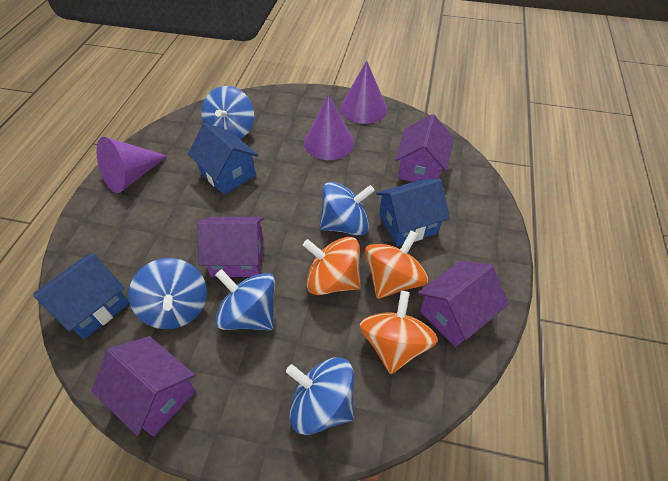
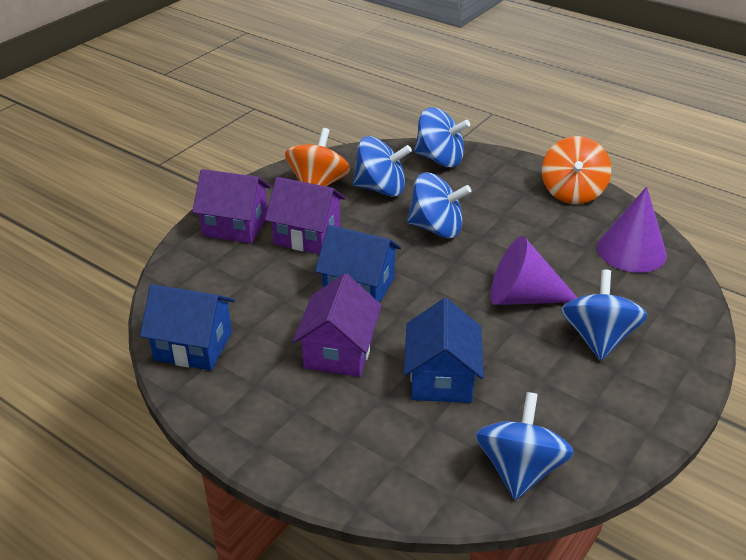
orange spinning top: 3 -> 2
purple cone: 3 -> 2
purple house: 4 -> 3

